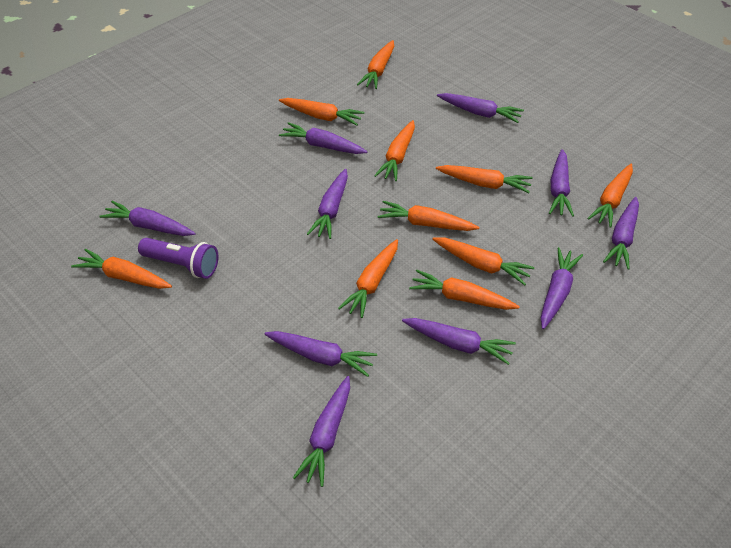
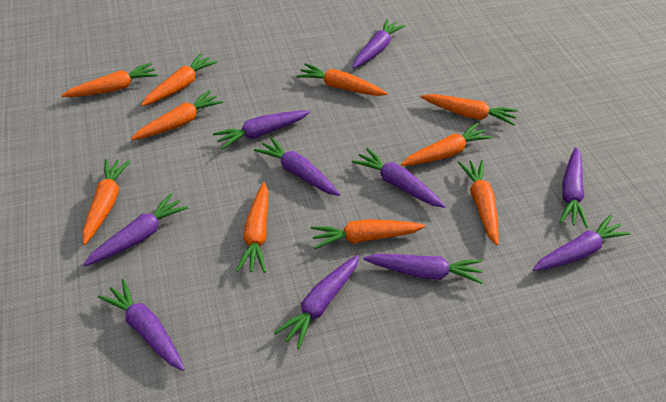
purple flashlight: 1 -> 0

